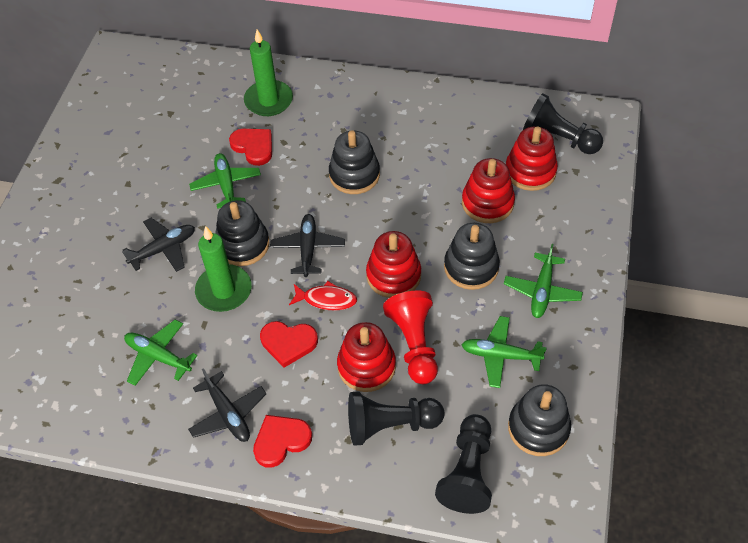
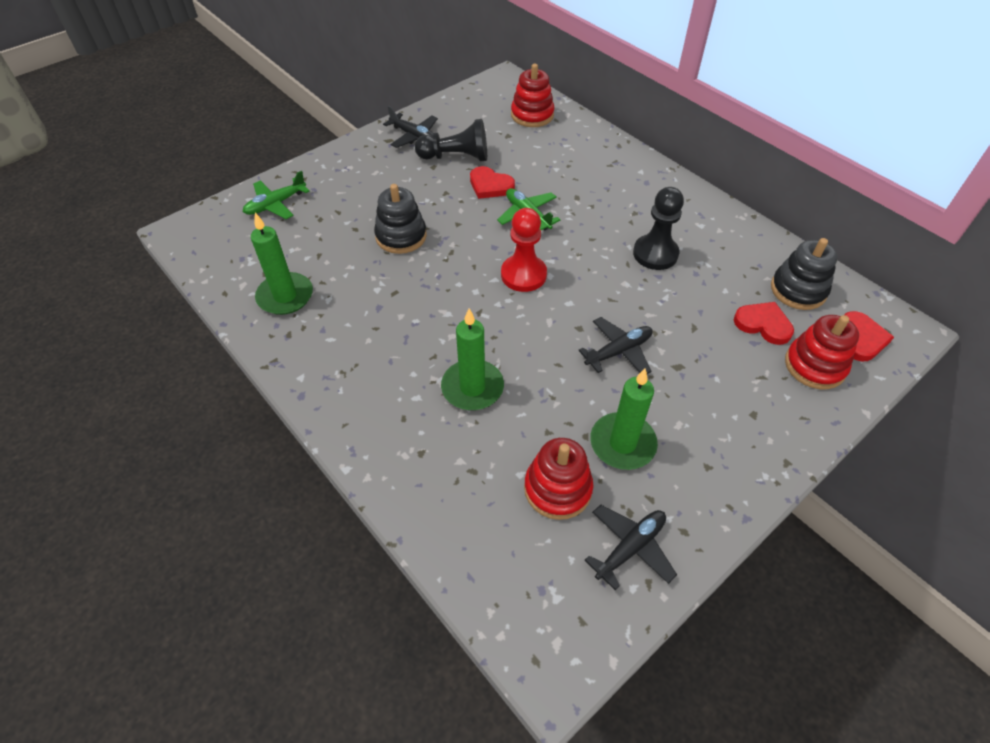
black pawn: 3 -> 2
black stacking toy: 4 -> 2
green candle: 2 -> 3
green plane: 4 -> 2
red fish: 1 -> 0
red stacking toy: 4 -> 3

